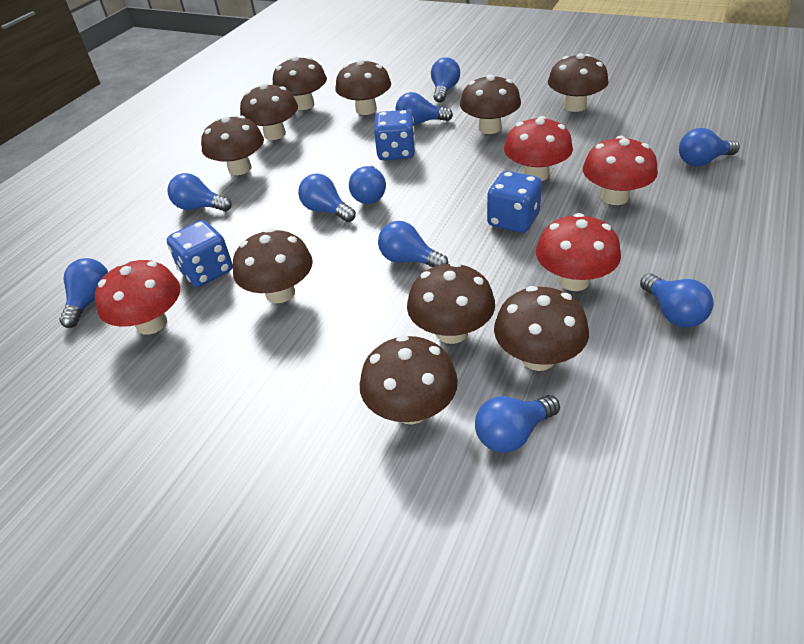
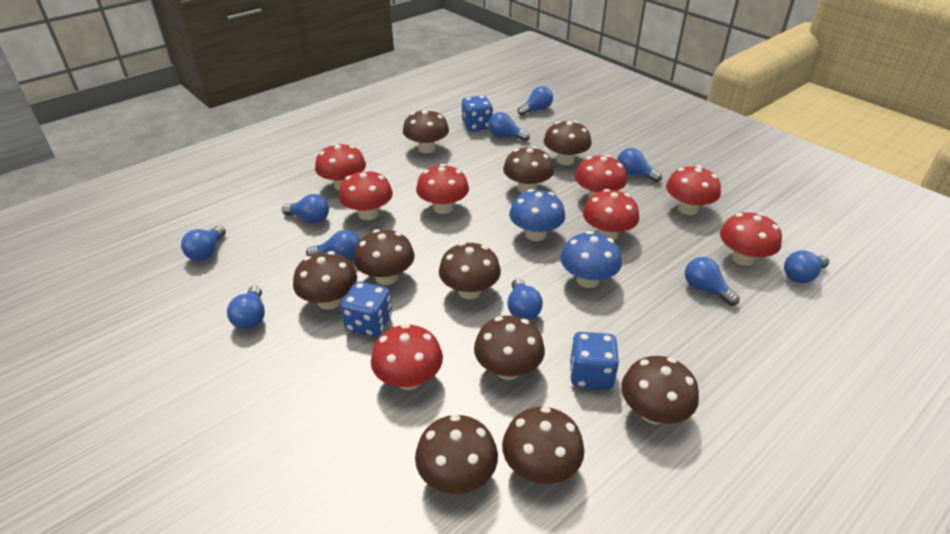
blue mushroom: 0 -> 2
red mushroom: 4 -> 8

